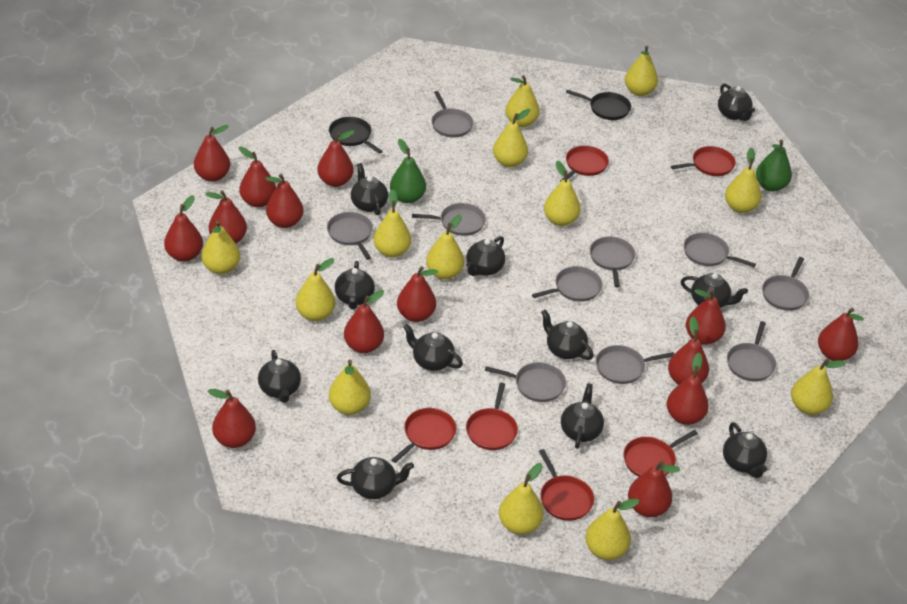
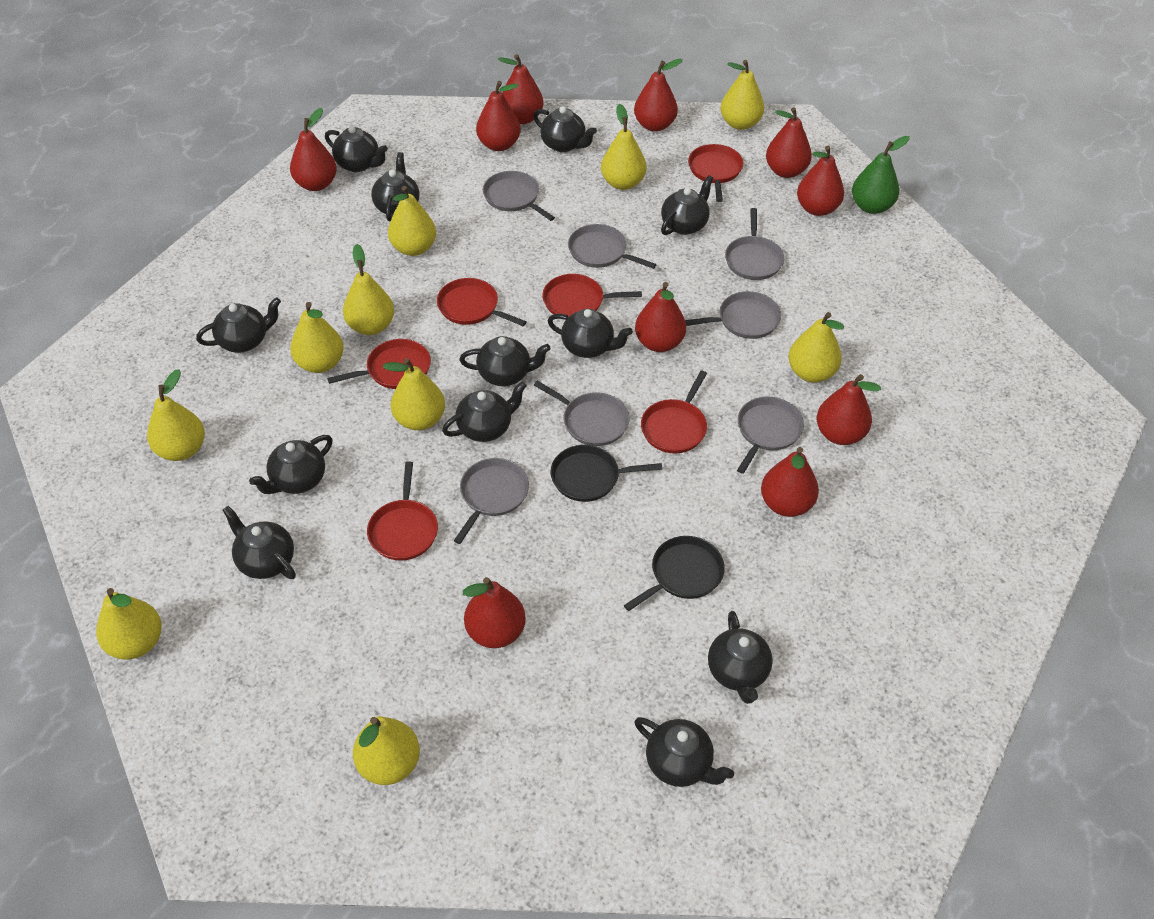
black teapot: 11 -> 12
green pear: 2 -> 1
grey pan: 10 -> 7
red pear: 14 -> 10
yellow pear: 13 -> 10

